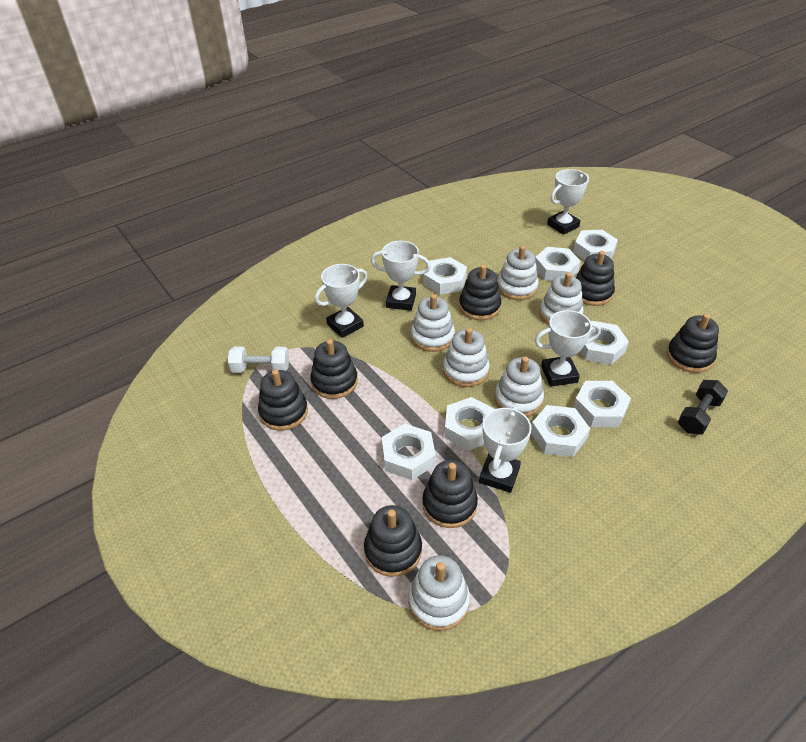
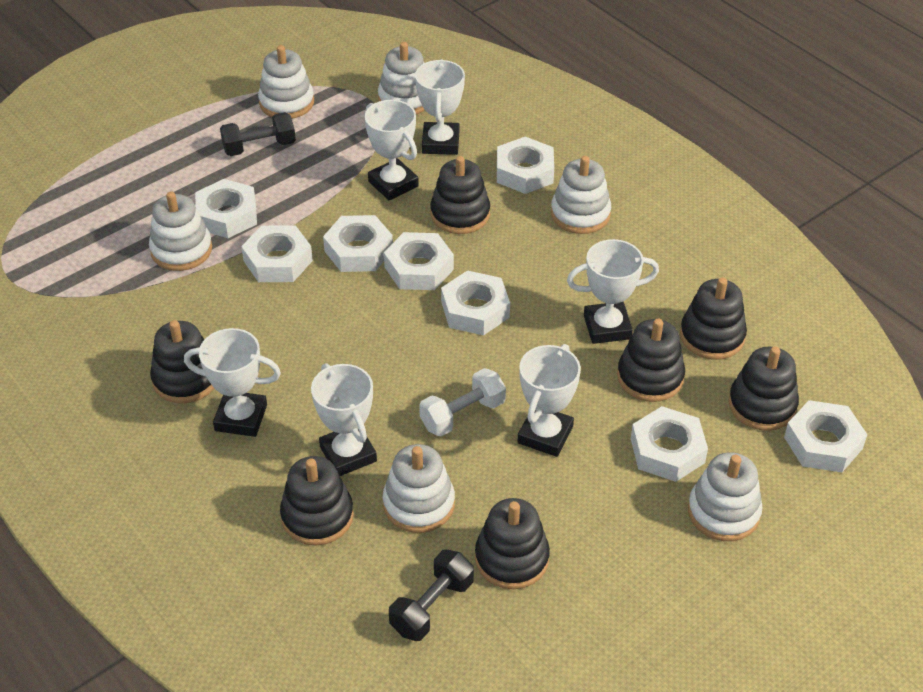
black dumbbell: 1 -> 2
white trophy: 5 -> 6

